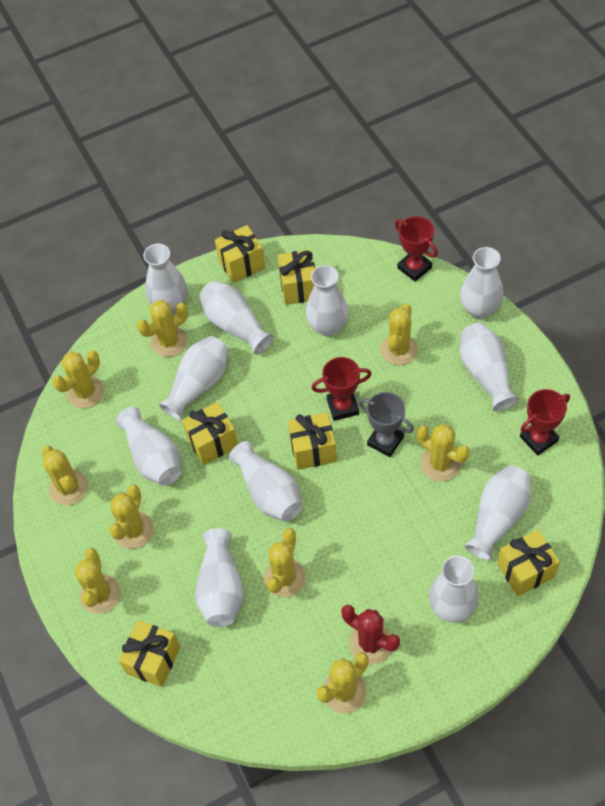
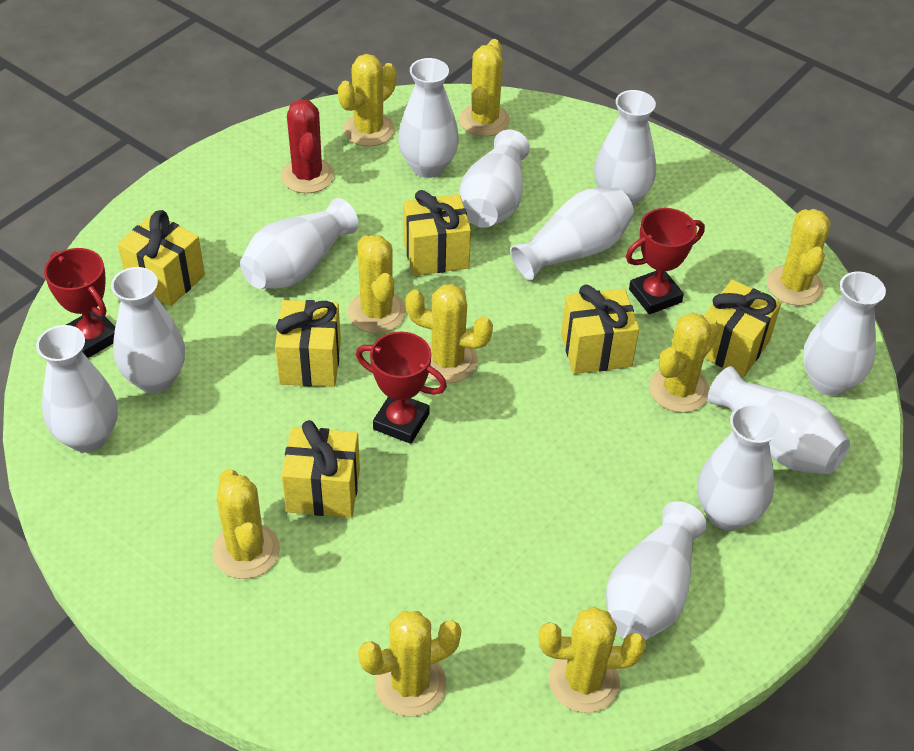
grey trophy: 1 -> 0

